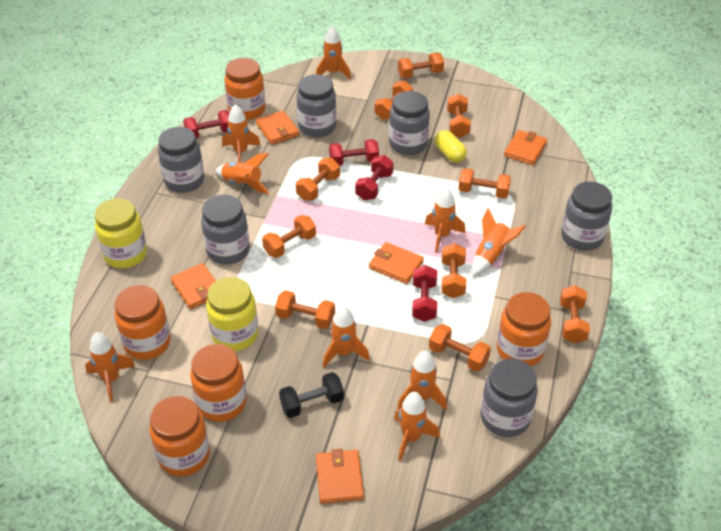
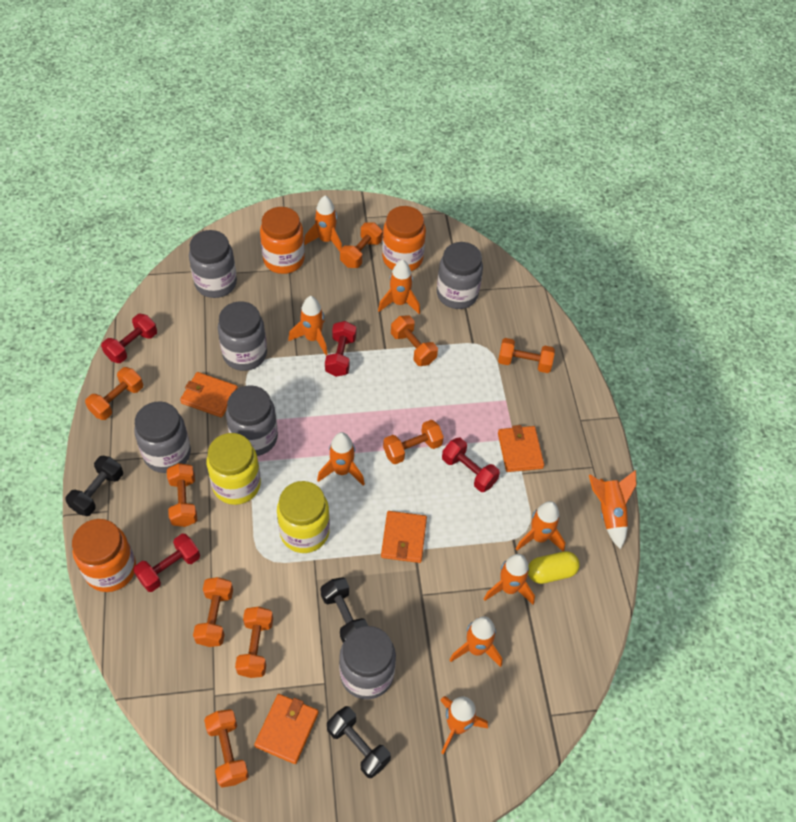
black dumbbell: 1 -> 3
orange dumbbell: 10 -> 9
orange jar: 5 -> 3
orange wallet: 5 -> 4

